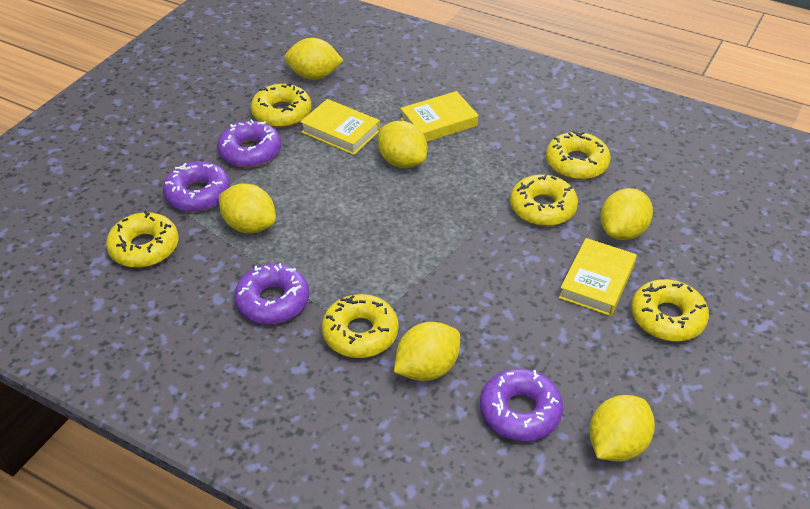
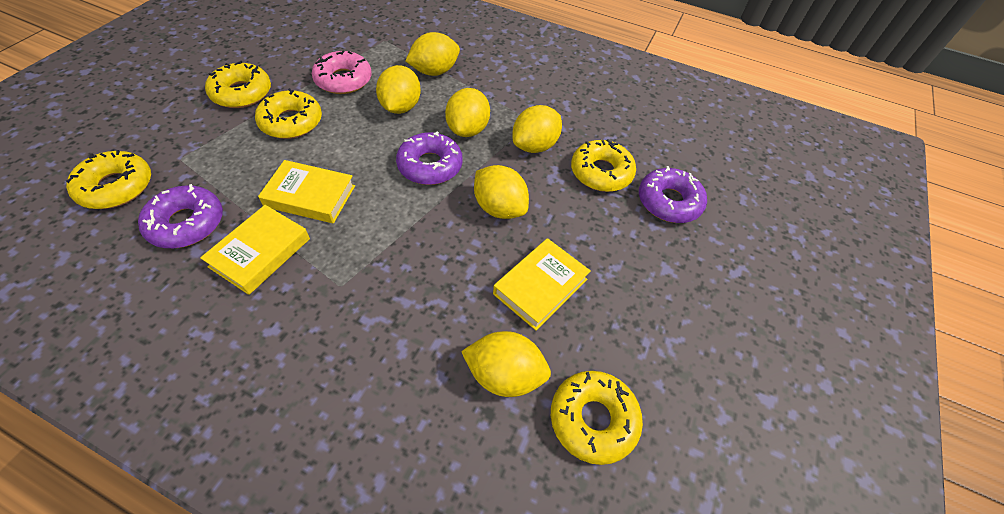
pink donut: 0 -> 1
purple donut: 4 -> 3
yellow donut: 6 -> 5

